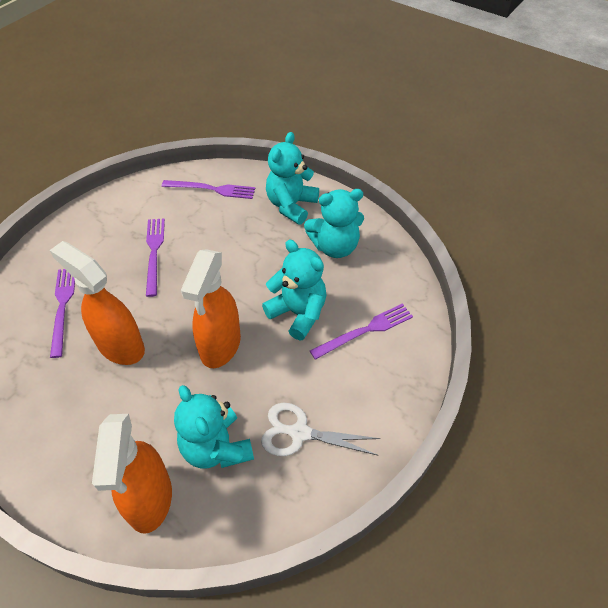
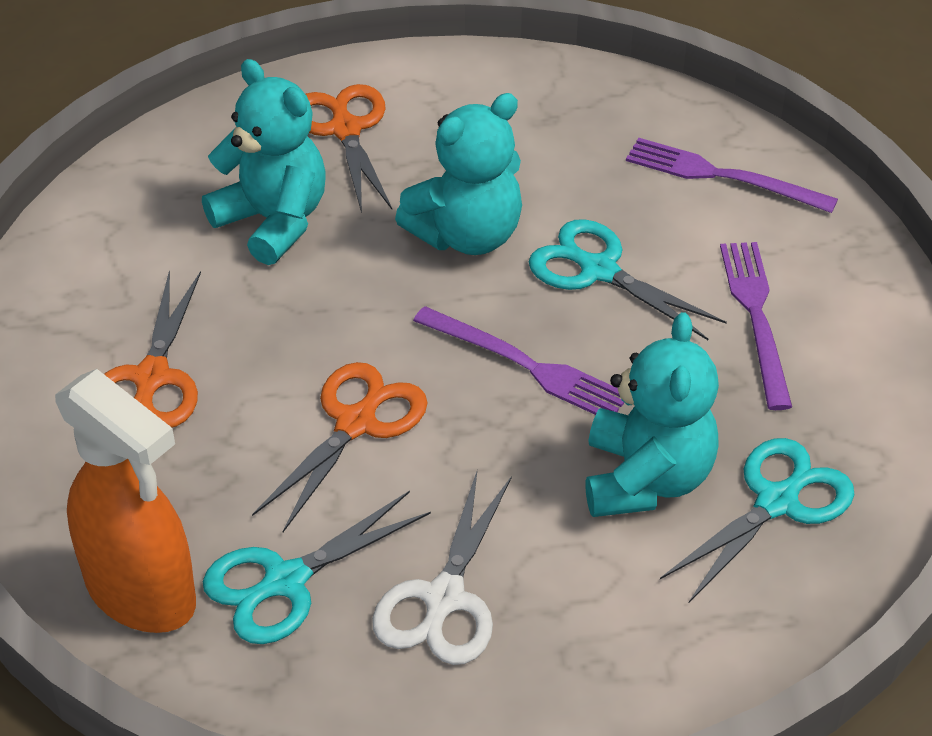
orange scissors: 0 -> 3
orange spray bottle: 3 -> 1
purple fork: 4 -> 3
turquoise scissors: 0 -> 3
turquoise teddy bear: 4 -> 3

